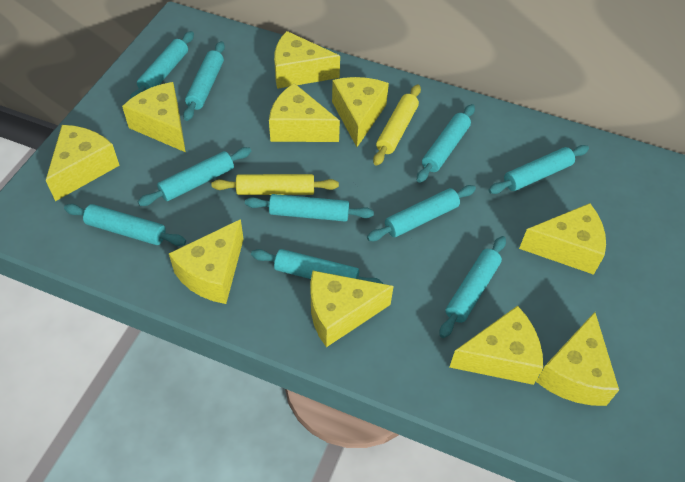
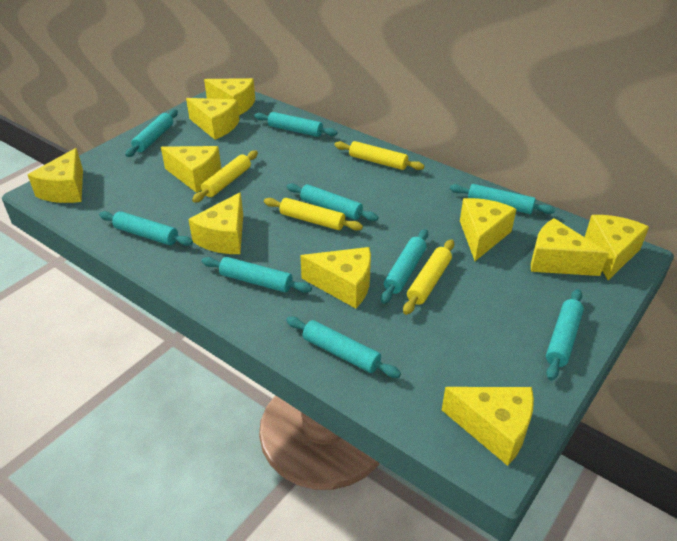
turquoise rolling pin: 10 -> 9
yellow rolling pin: 2 -> 4

